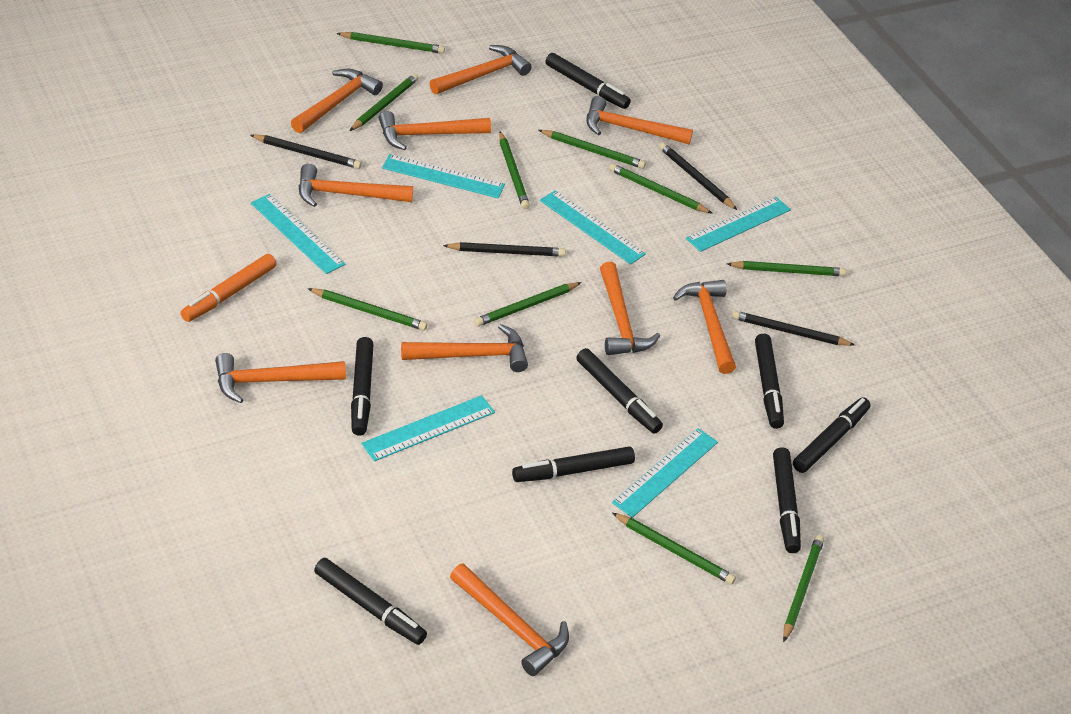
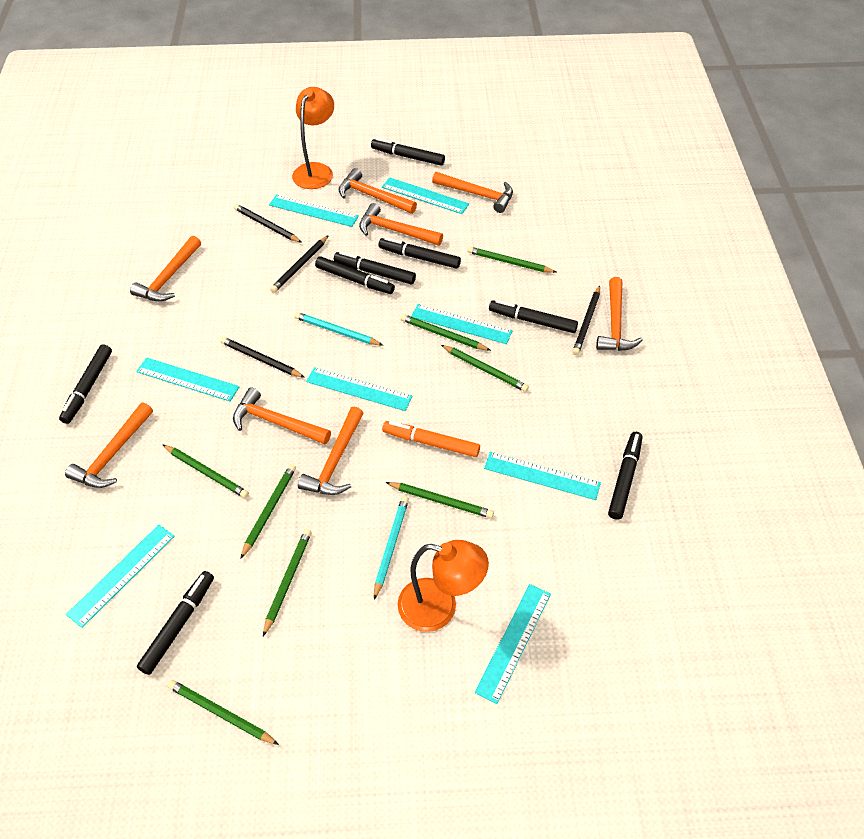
green pencil: 10 -> 8
orange hammer: 10 -> 8
orange lamp: 0 -> 2
turquoise pencil: 0 -> 2
turquoise ruler: 6 -> 8

